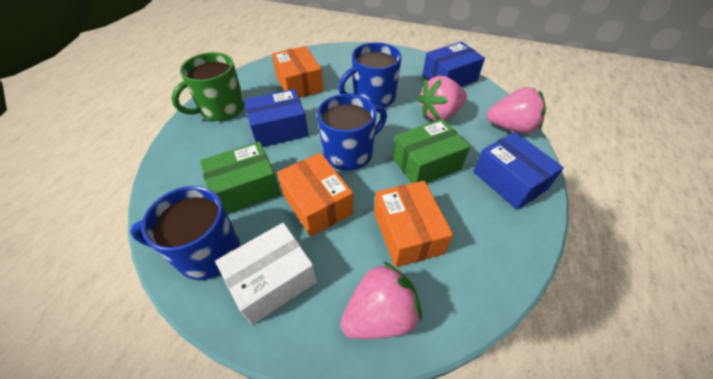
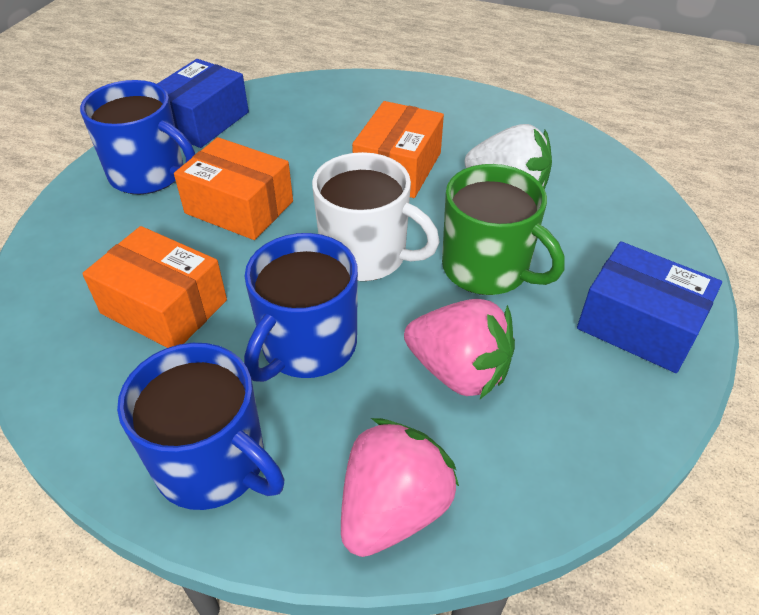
blue box: 3 -> 2
green box: 2 -> 0
pink strawberry: 3 -> 2
white box: 1 -> 0
white mug: 0 -> 1
white strawberry: 0 -> 1

